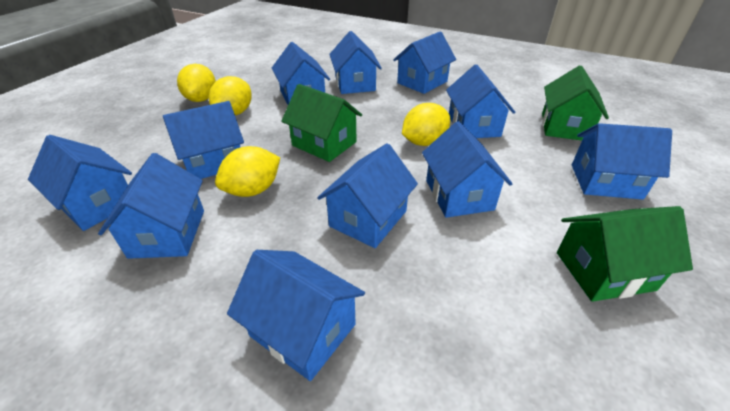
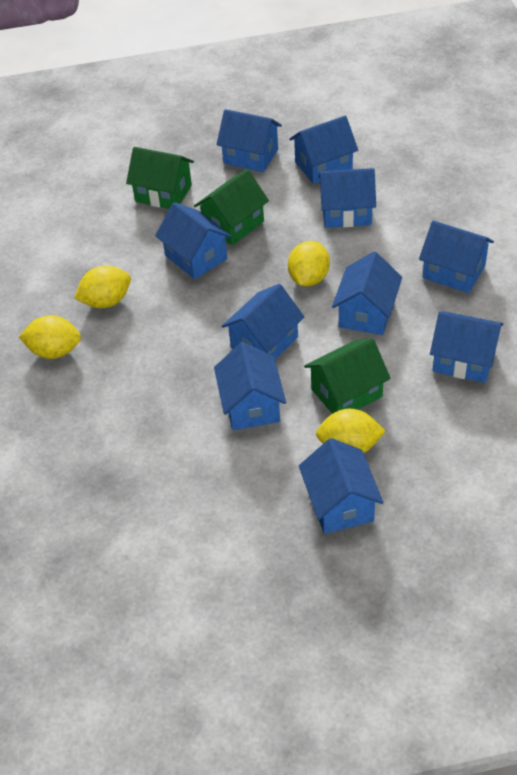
blue house: 11 -> 10

